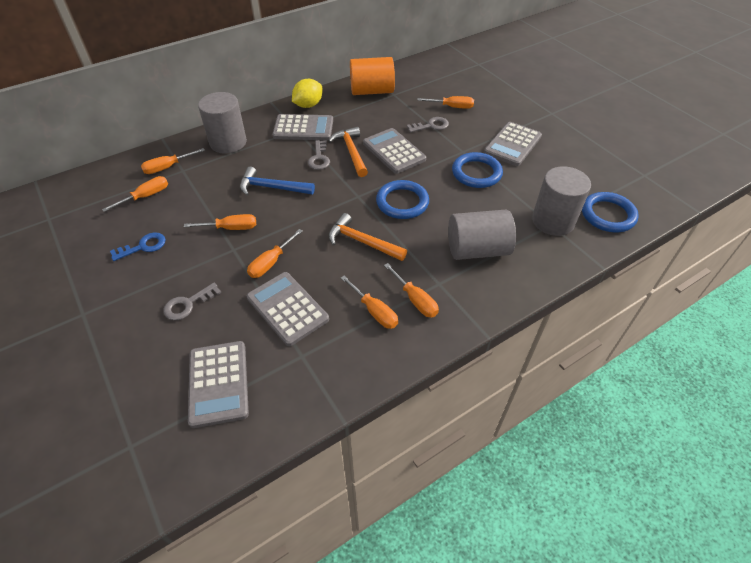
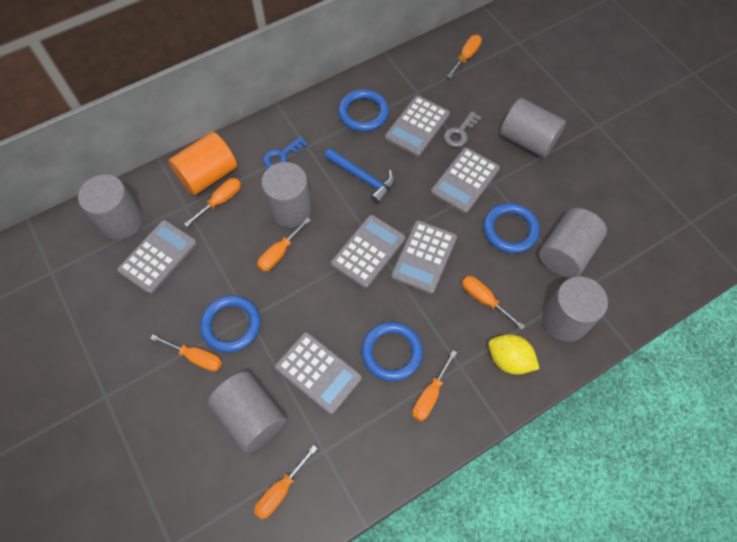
blue ring: 3 -> 4
grey calculator: 5 -> 6
grey cylinder: 3 -> 6
grey key: 3 -> 1
orange hammer: 2 -> 0

